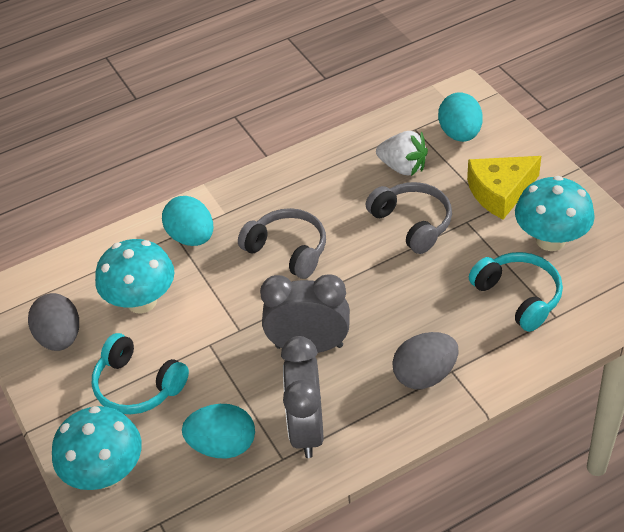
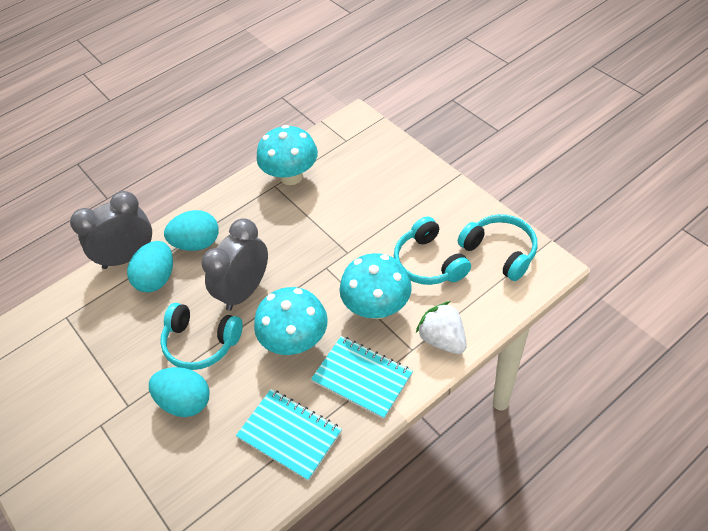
grey egg: 2 -> 0
grey headphones: 2 -> 0
turquoise headphones: 2 -> 3
turquoise notebook: 0 -> 2
yellow cheese: 1 -> 0

